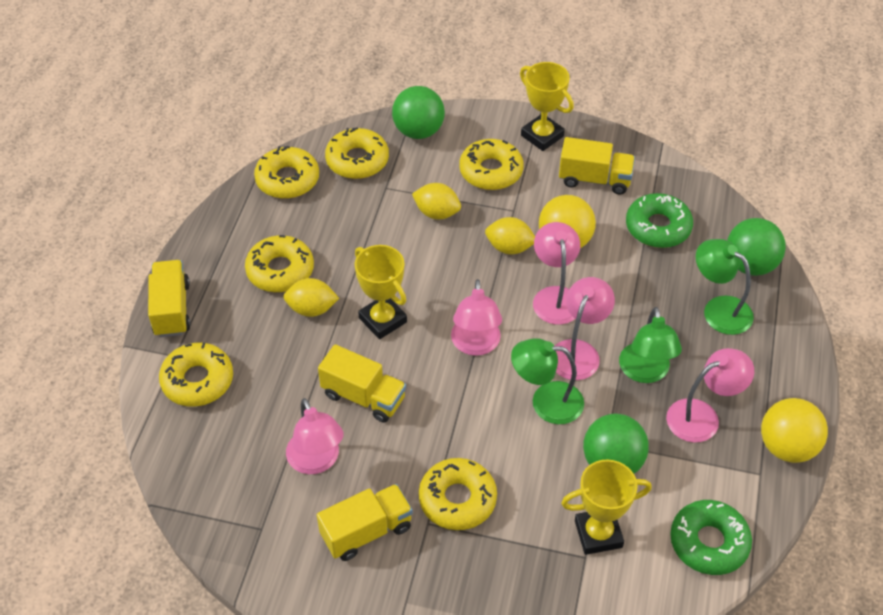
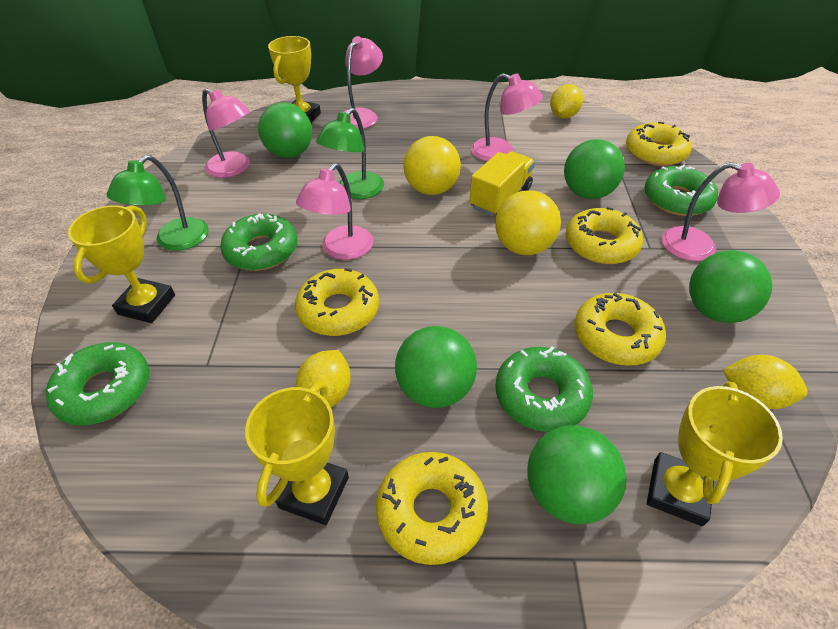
green ball: 3 -> 5
green donut: 2 -> 4
green lamp: 3 -> 2
yellow donut: 6 -> 5
yellow trophy: 3 -> 4
yellow truck: 4 -> 1

